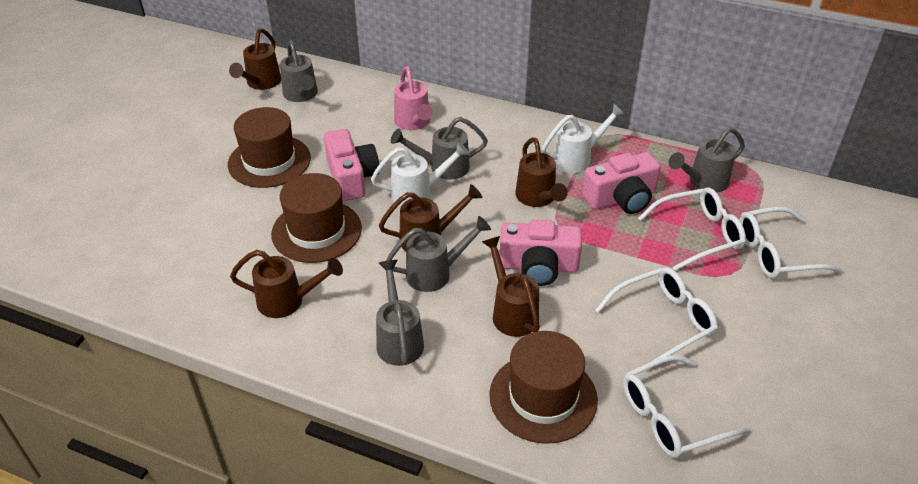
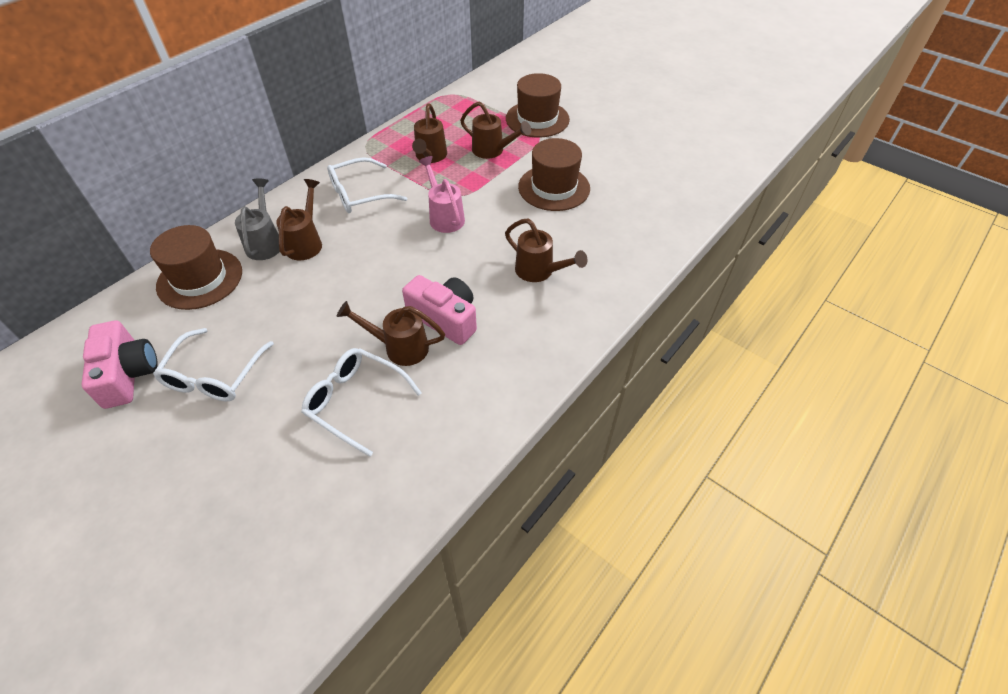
grey watering can: 5 -> 1
pink camera: 3 -> 2
white glasses: 4 -> 3
white watering can: 2 -> 0

